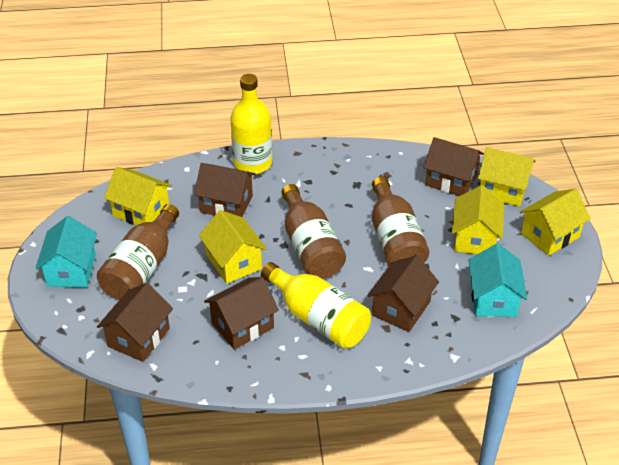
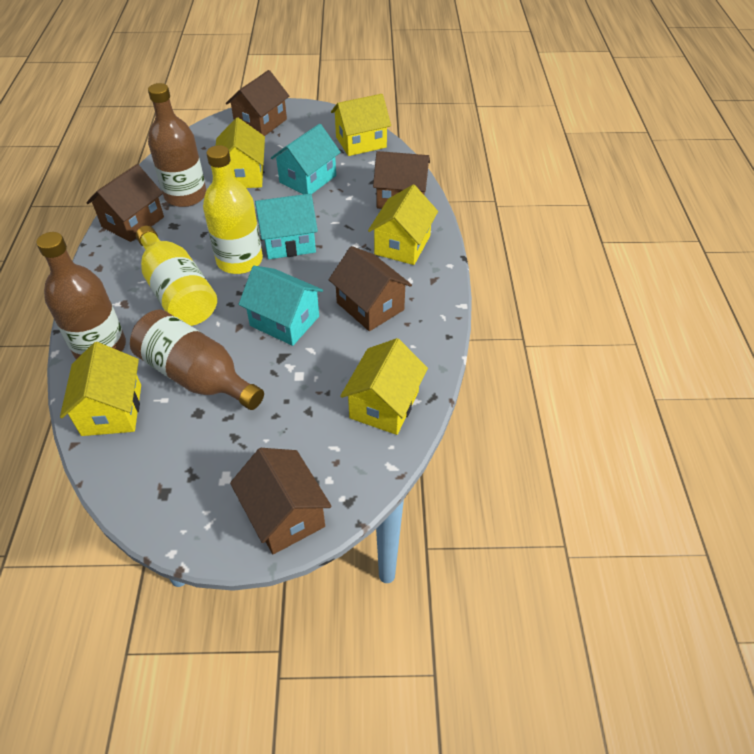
turquoise house: 2 -> 3

